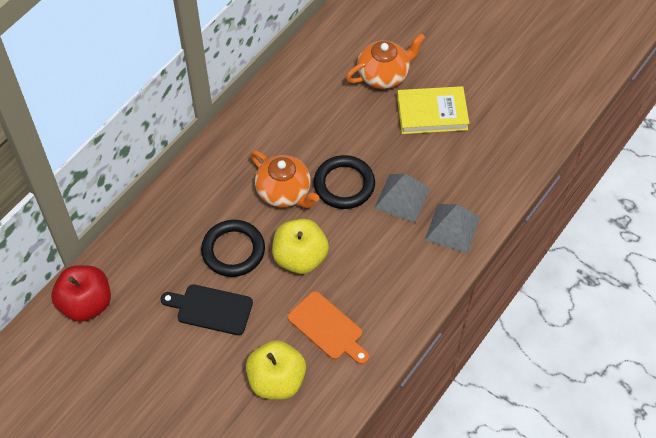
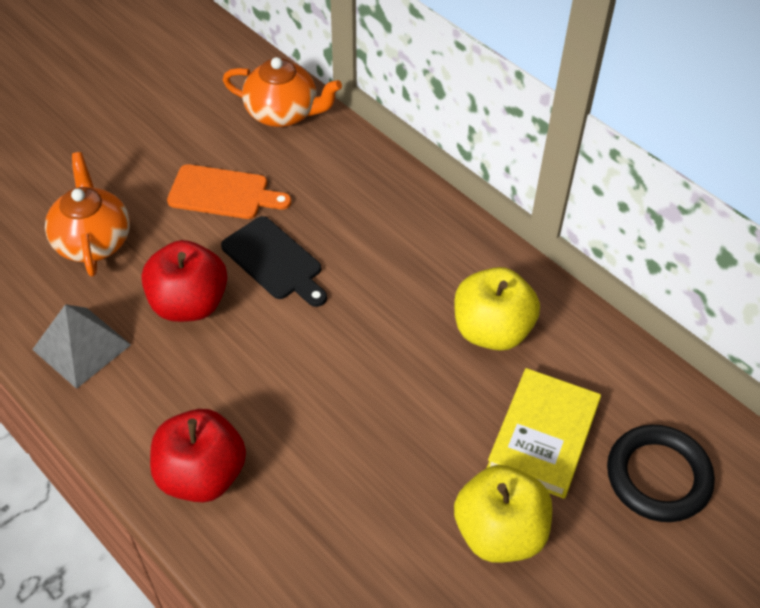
black ring: 2 -> 1
grey pyramid: 2 -> 1
red apple: 1 -> 2

